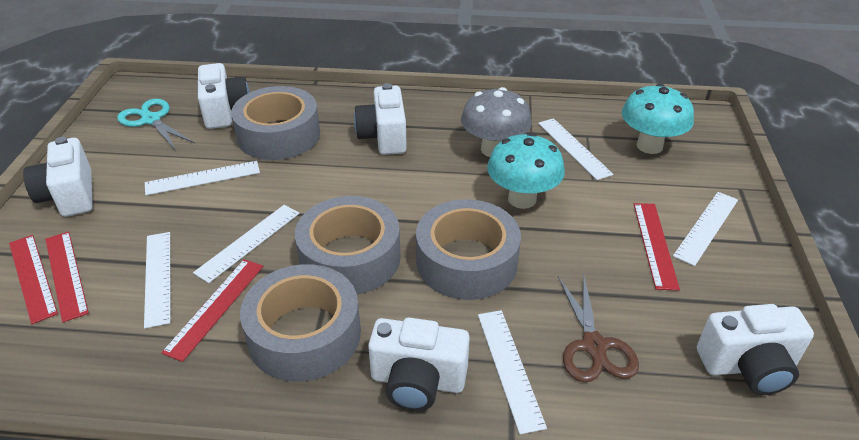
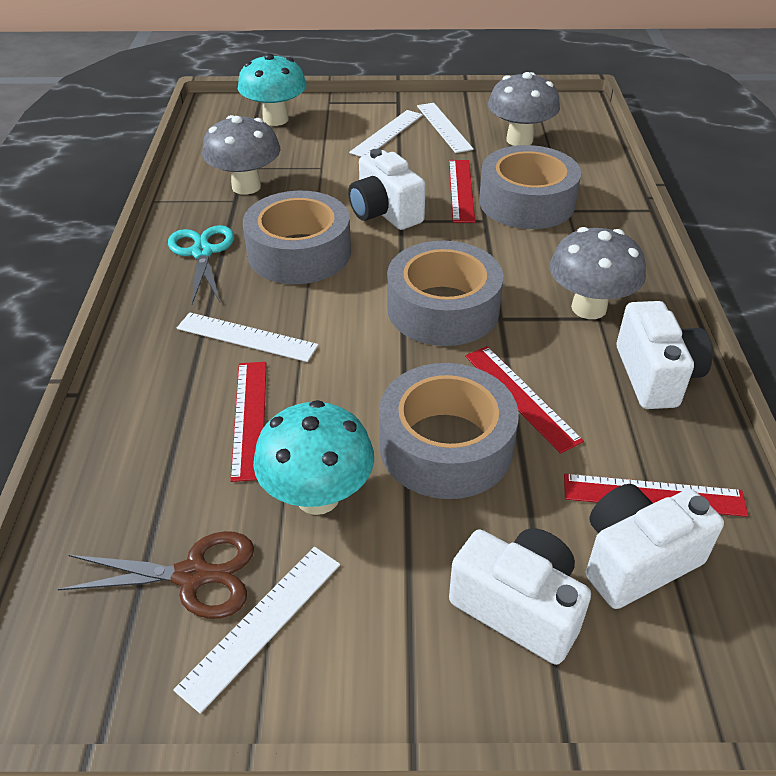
grey mushroom: 1 -> 3
white camera: 5 -> 4
white ruler: 6 -> 4

